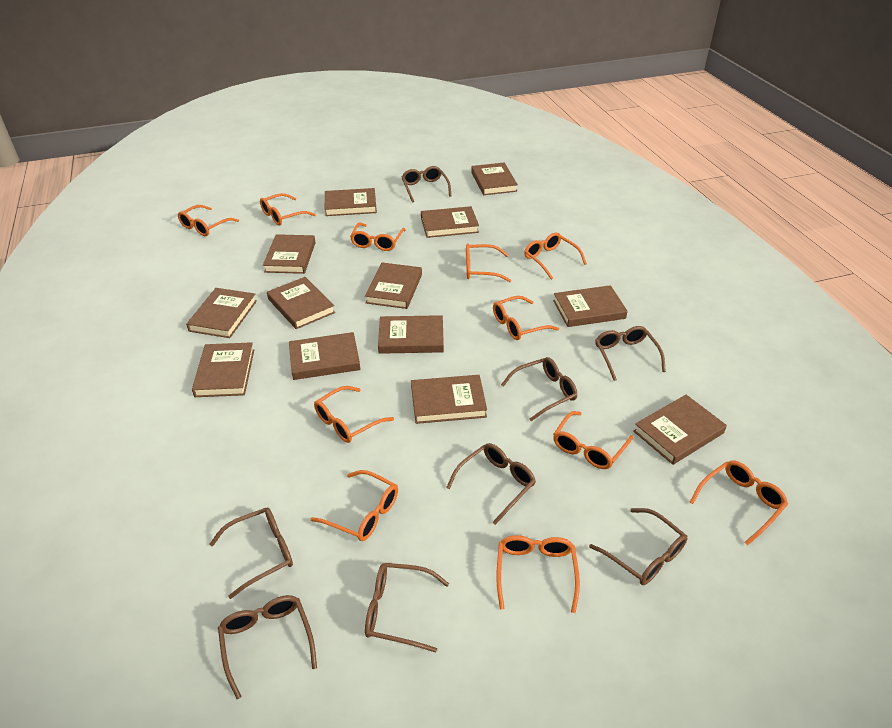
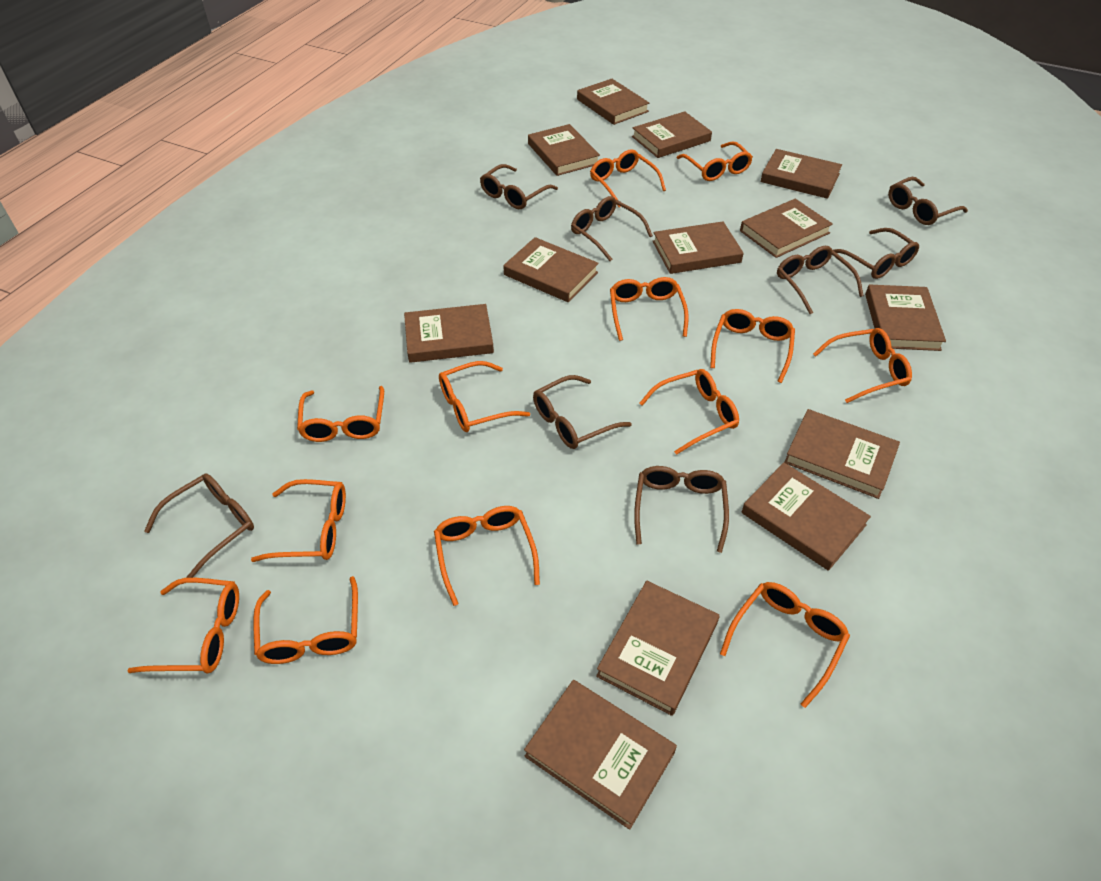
orange glasses: 11 -> 13

